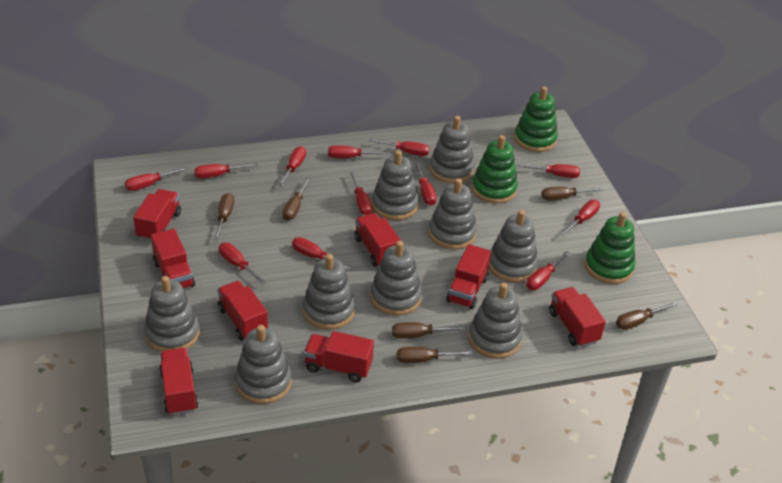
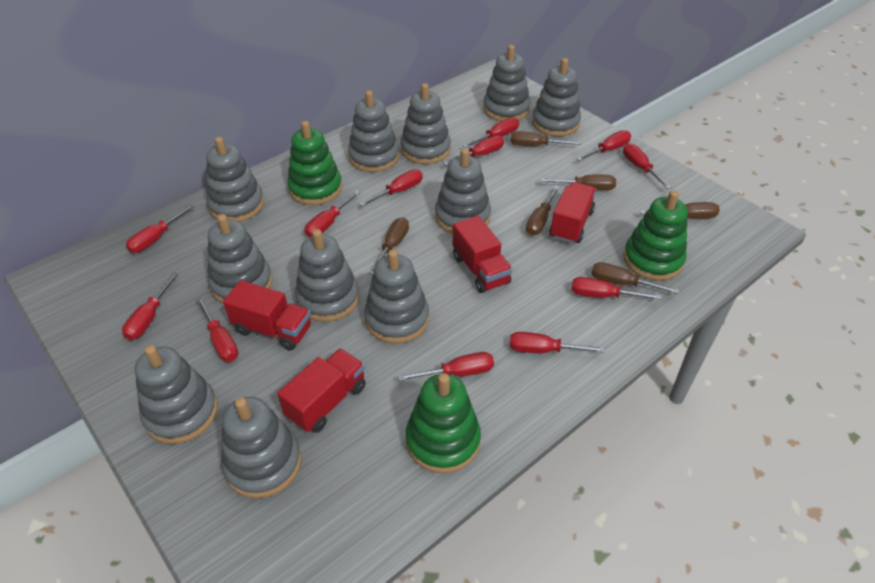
grey stacking toy: 9 -> 11
red truck: 8 -> 4

